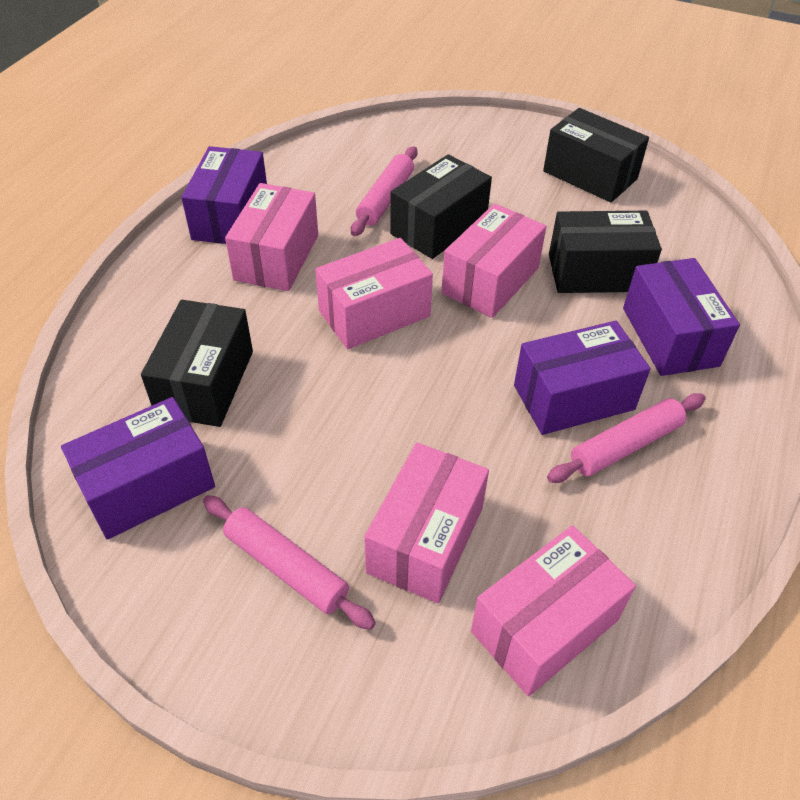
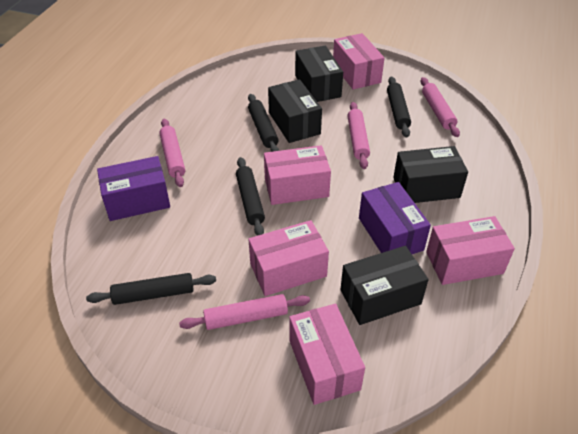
black rolling pin: 0 -> 4
pink rolling pin: 3 -> 4
purple box: 4 -> 2

